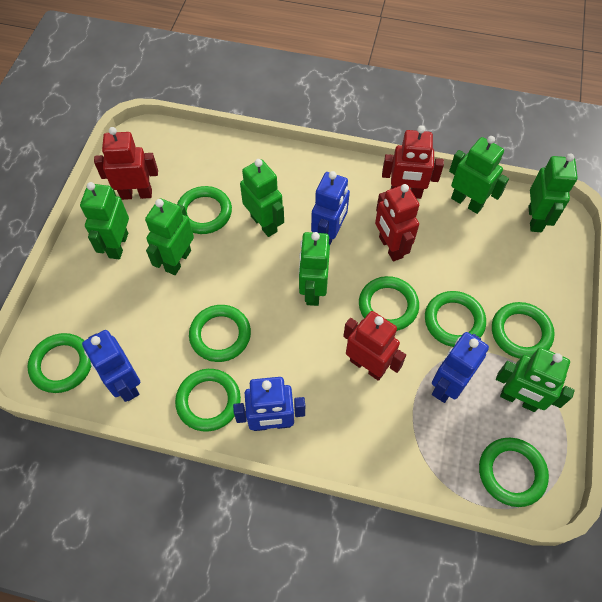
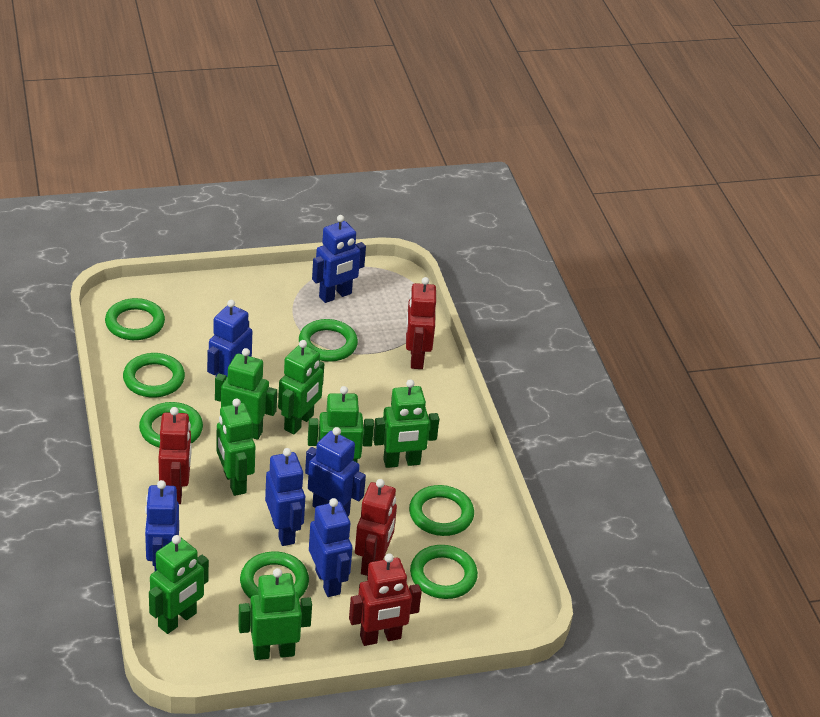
blue robot: 4 -> 6
green ring: 8 -> 7

